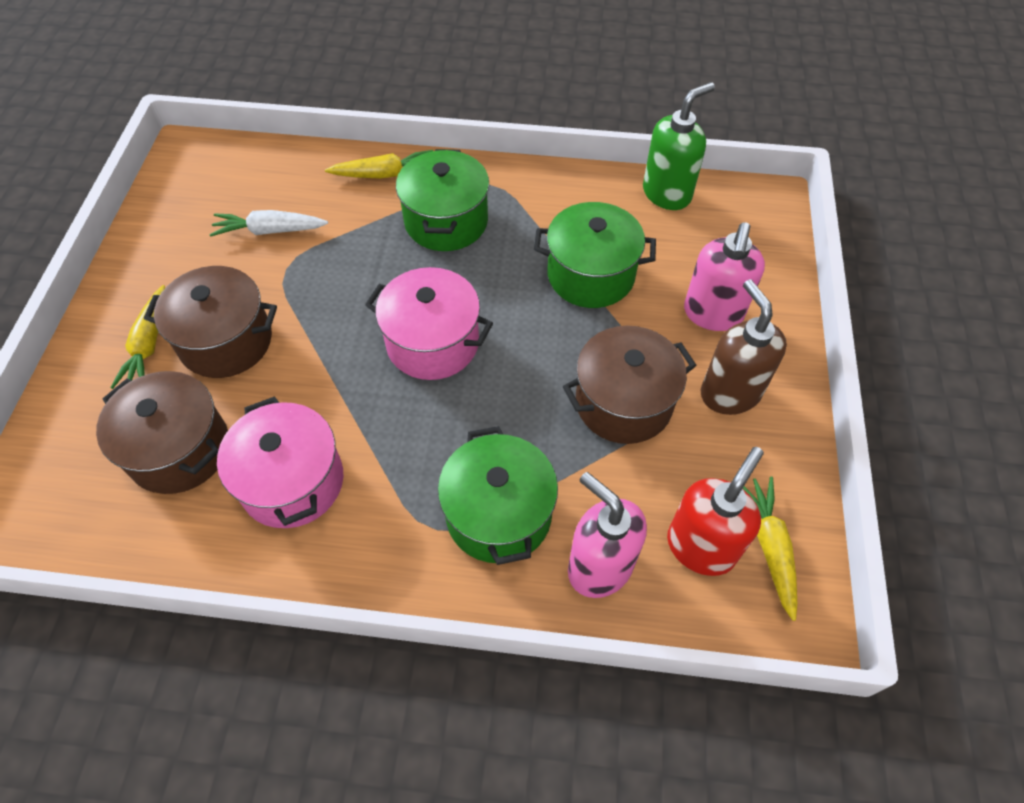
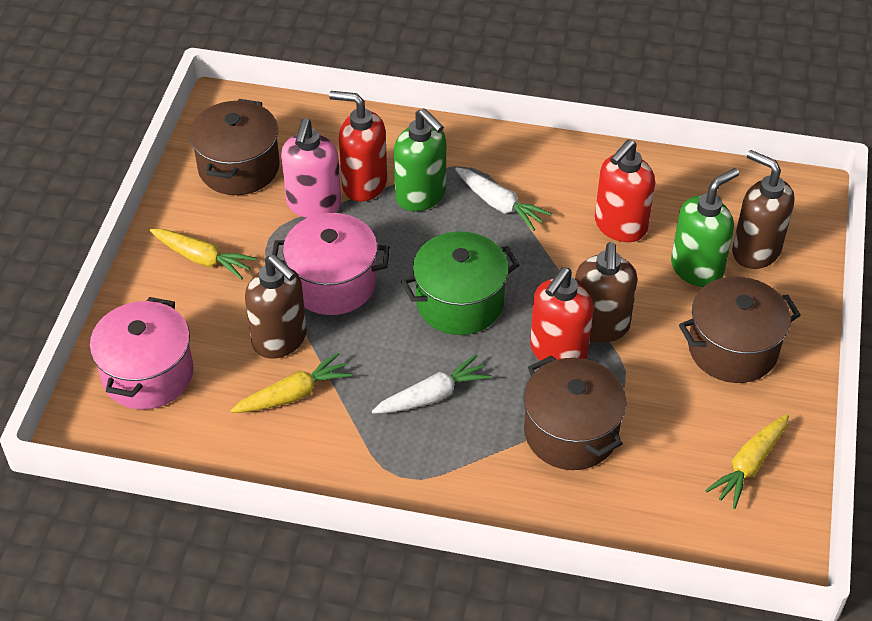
brown soap dispenser: 1 -> 3
green pot: 3 -> 1
green soap dispenser: 1 -> 2
pink soap dispenser: 2 -> 1
red soap dispenser: 1 -> 3
white carrot: 1 -> 2

